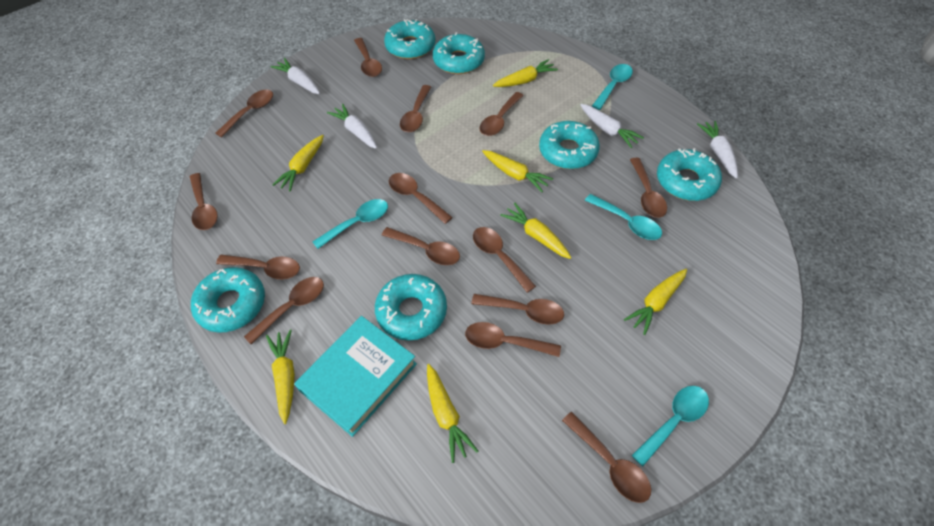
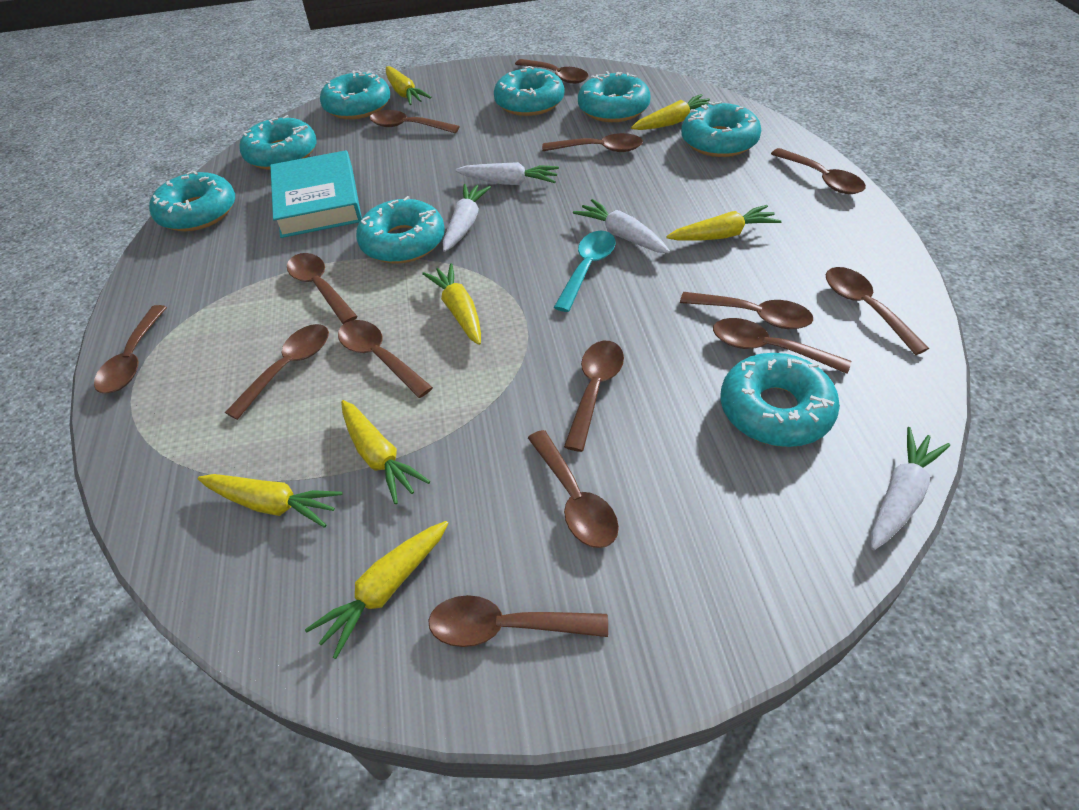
turquoise donut: 6 -> 8
turquoise spoon: 4 -> 1

